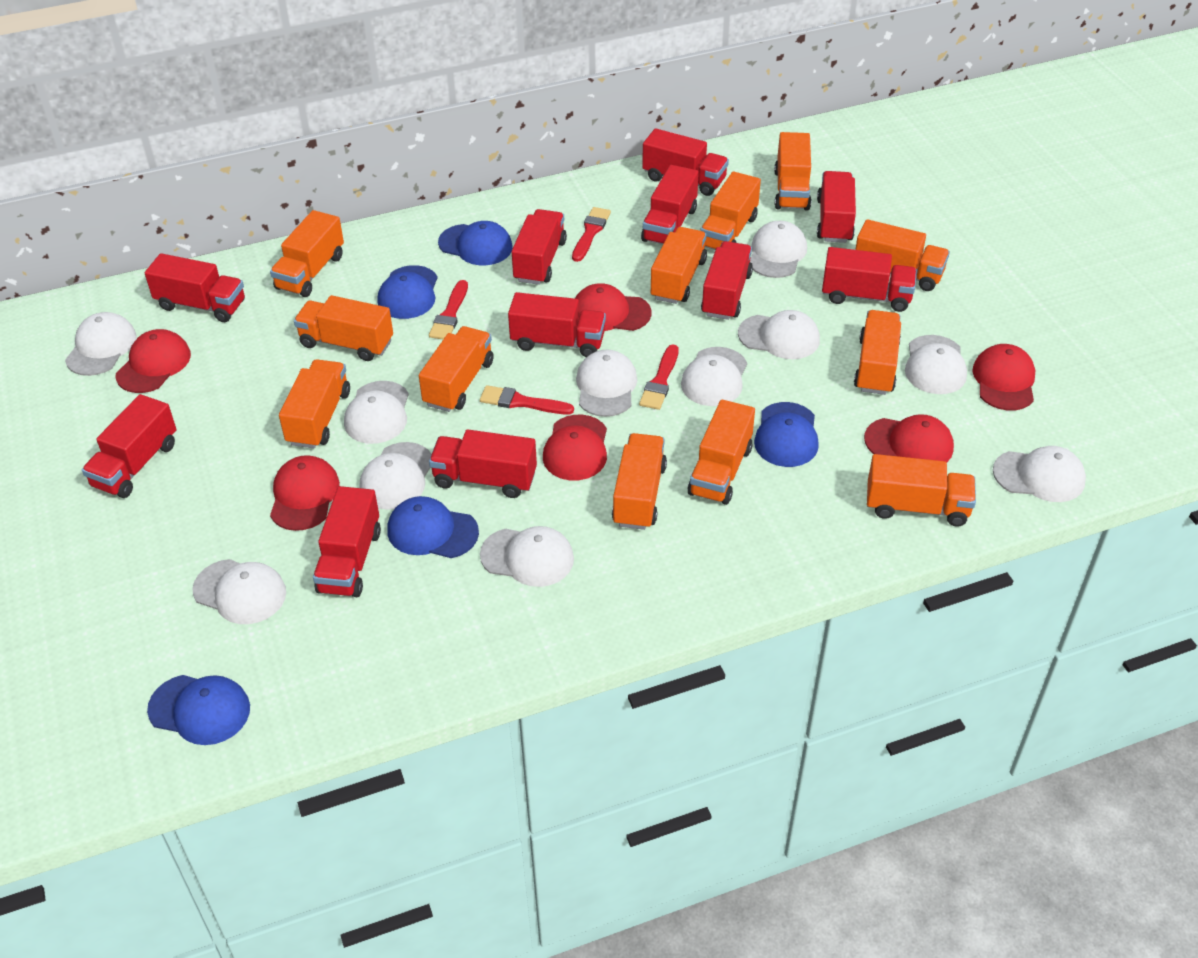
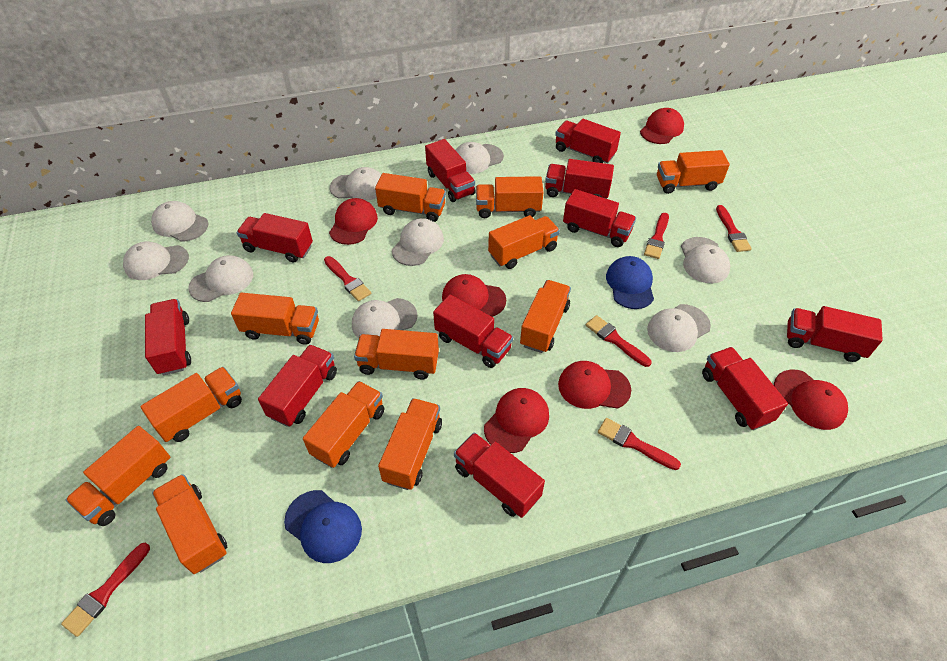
blue cap: 5 -> 2
red brush: 4 -> 6
white cap: 11 -> 9

